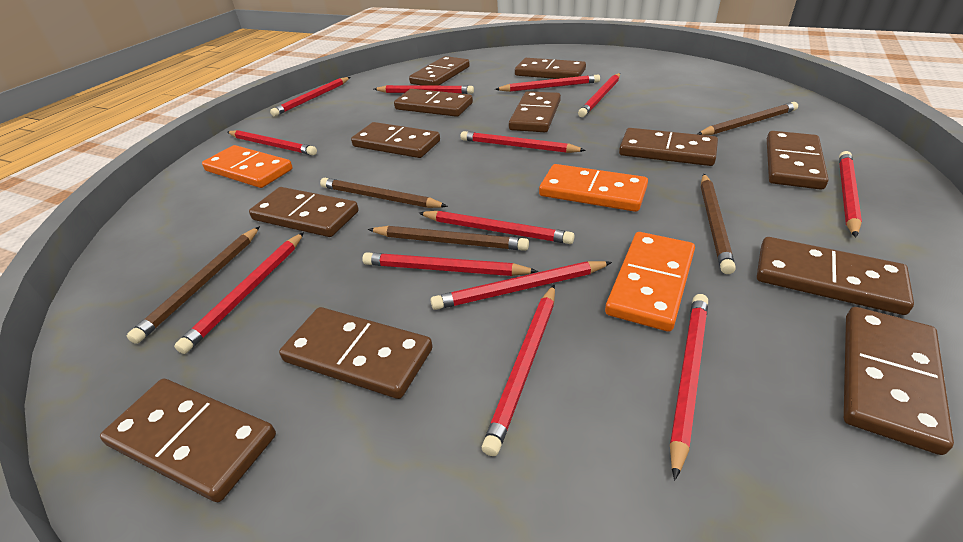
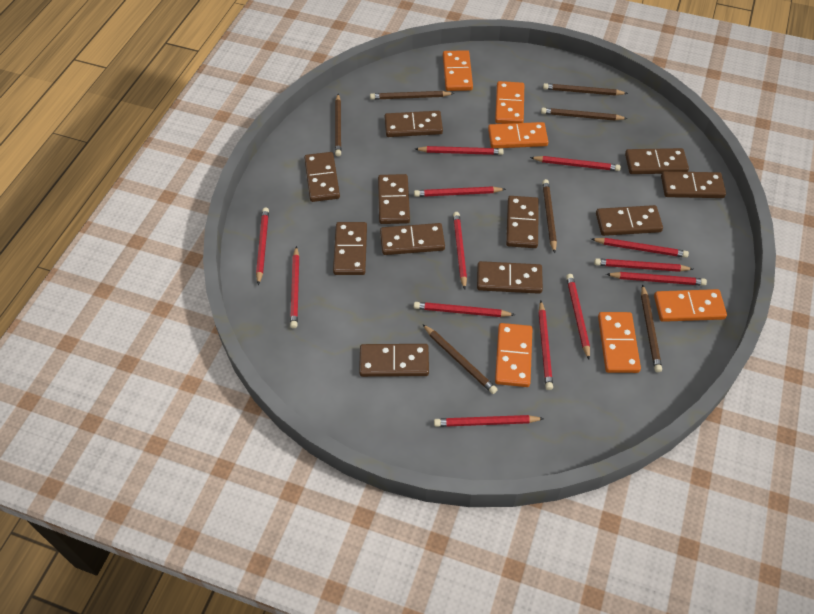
brown domino: 12 -> 11
brown pencil: 5 -> 7
orange domino: 3 -> 6

